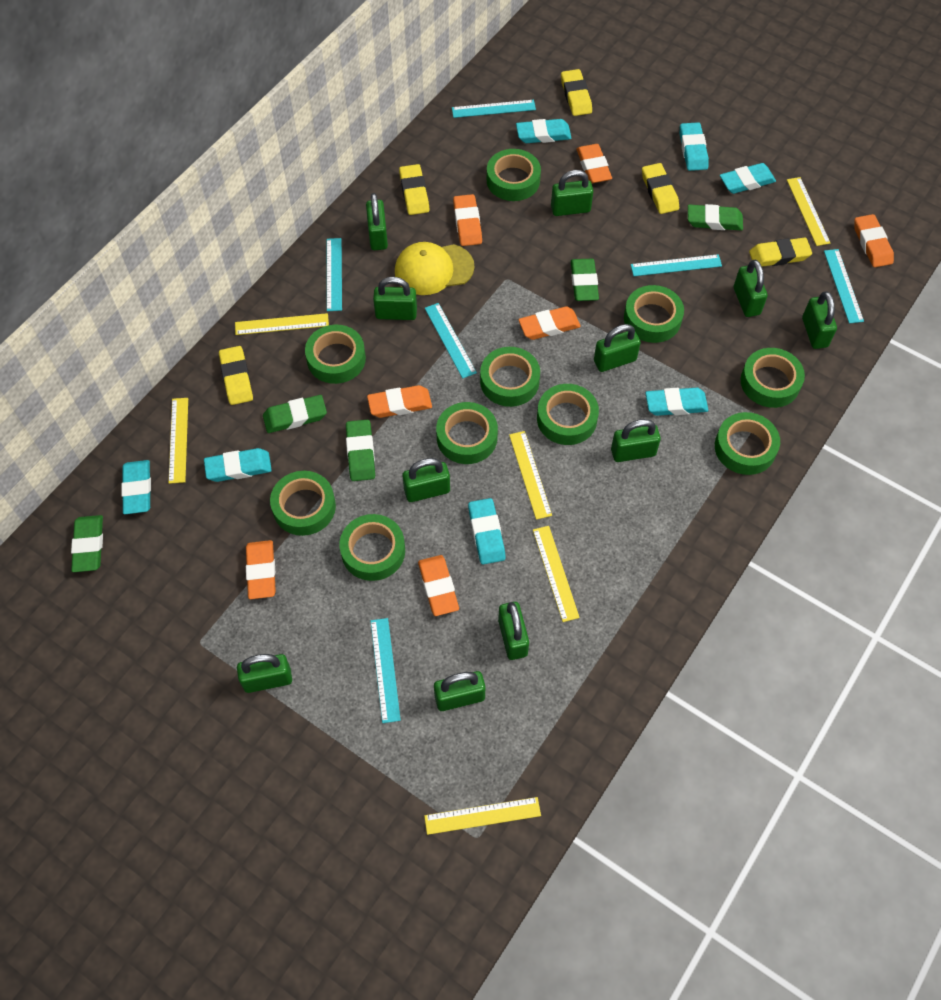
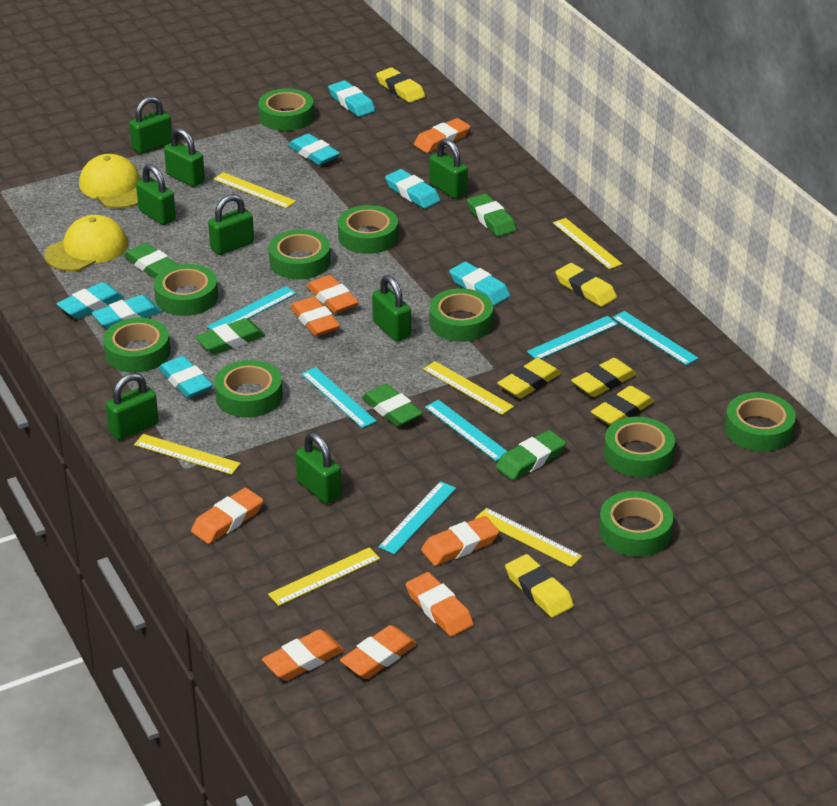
green padlock: 11 -> 8
orange eraser: 7 -> 8
yellow cap: 1 -> 2
yellow eraser: 5 -> 6

